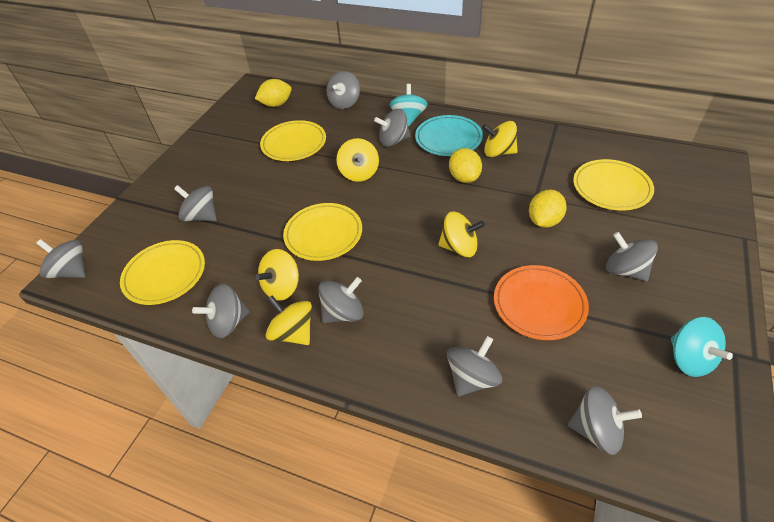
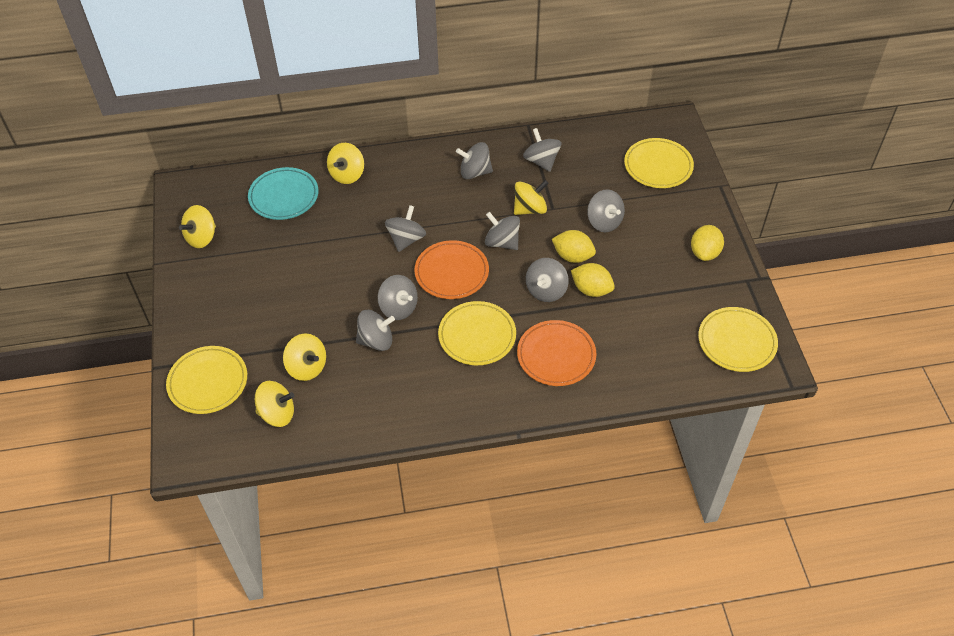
grey spinning top: 9 -> 8
orange plate: 1 -> 2
turquoise spinning top: 2 -> 0

